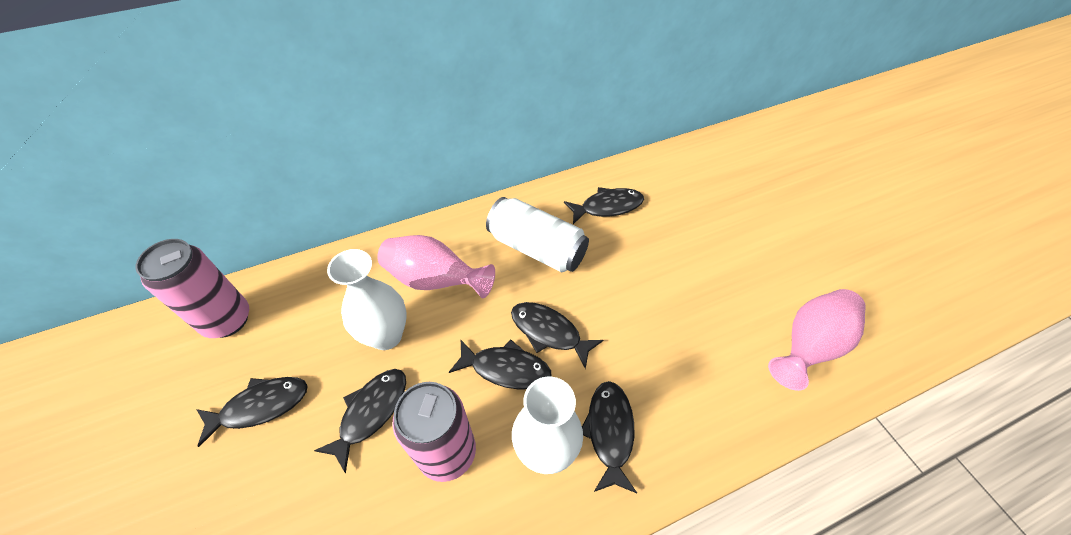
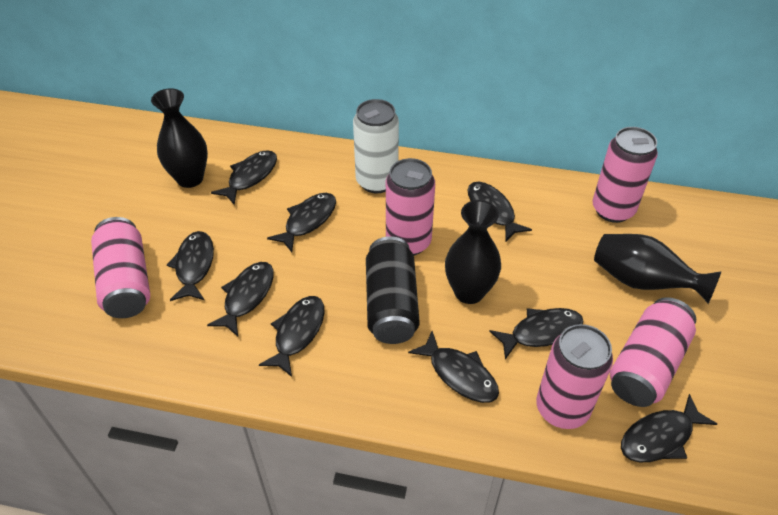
black can: 0 -> 1
black fish: 6 -> 9
black vase: 0 -> 3
pink can: 2 -> 5
pink vase: 2 -> 0
white vase: 2 -> 0

